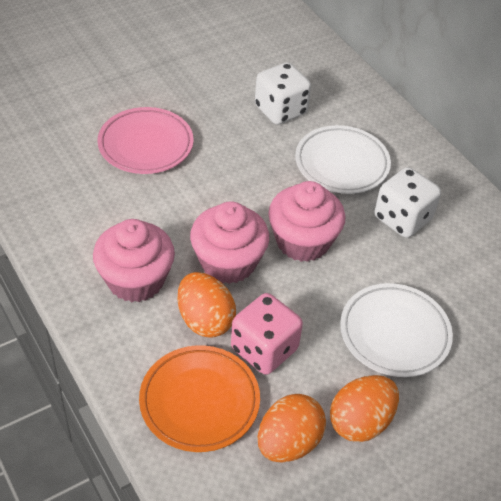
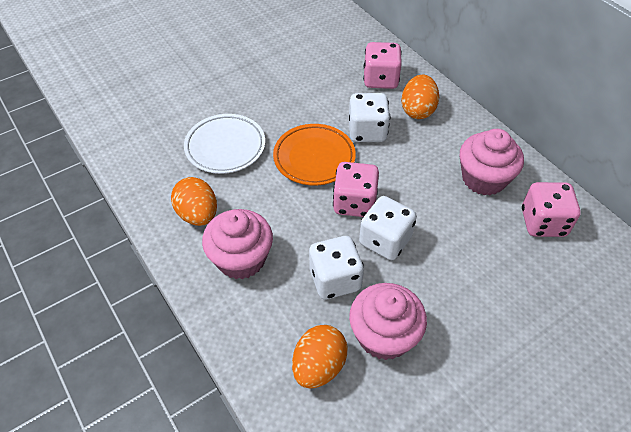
pink dice: 1 -> 3
pink plate: 1 -> 0
white dice: 2 -> 3
white plate: 2 -> 1

